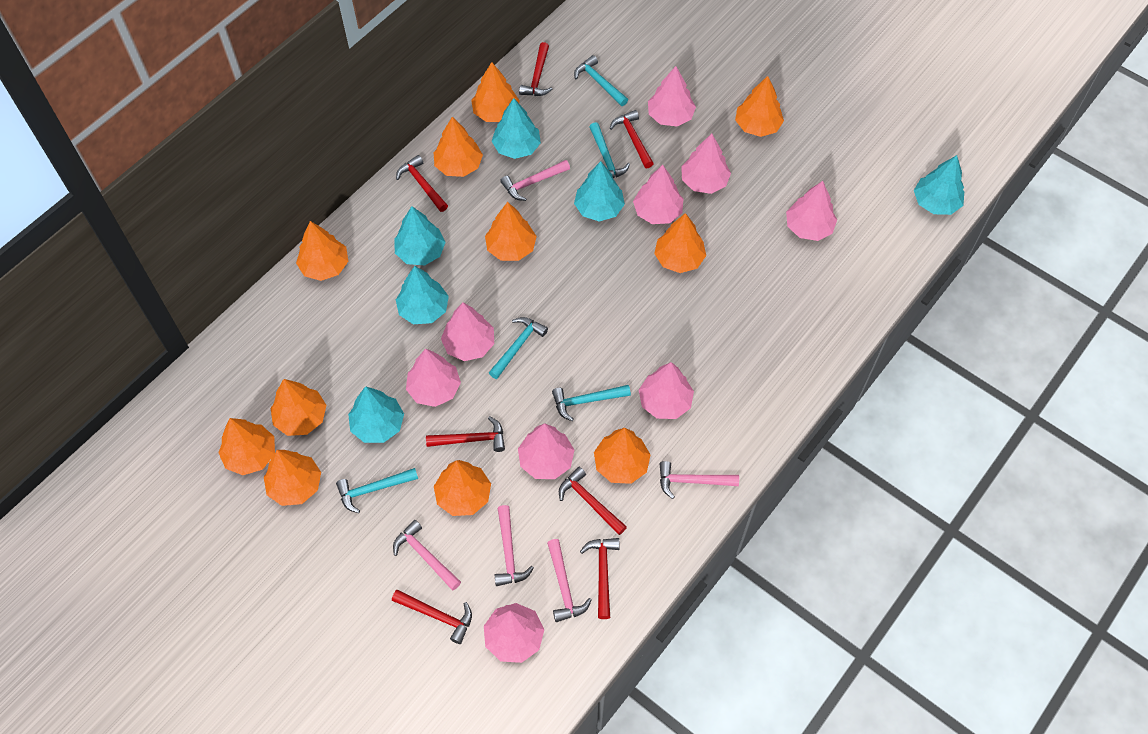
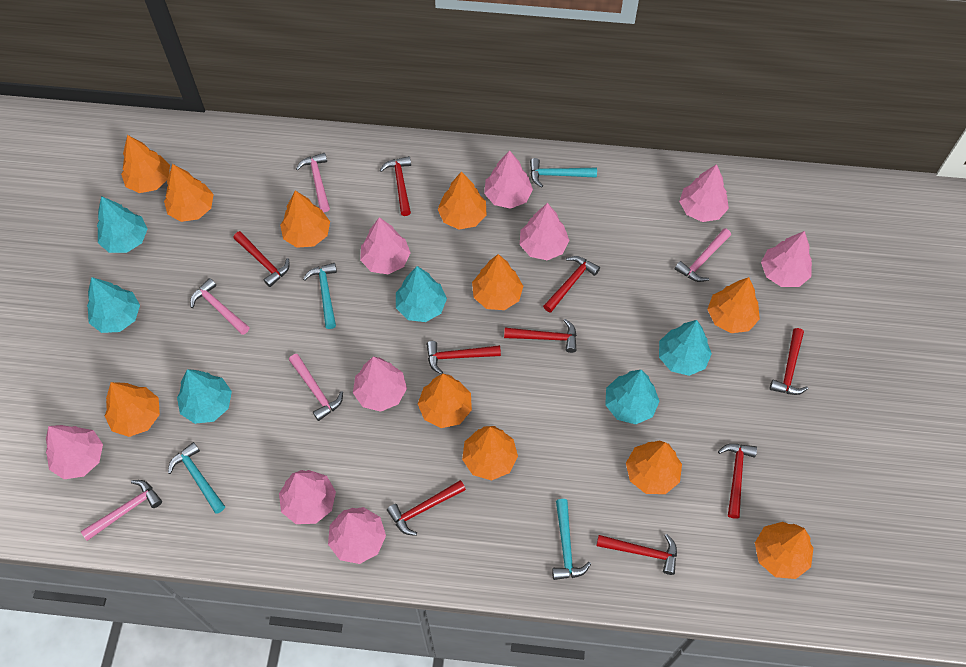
red hammer: 7 -> 9
turquoise hammer: 5 -> 4

